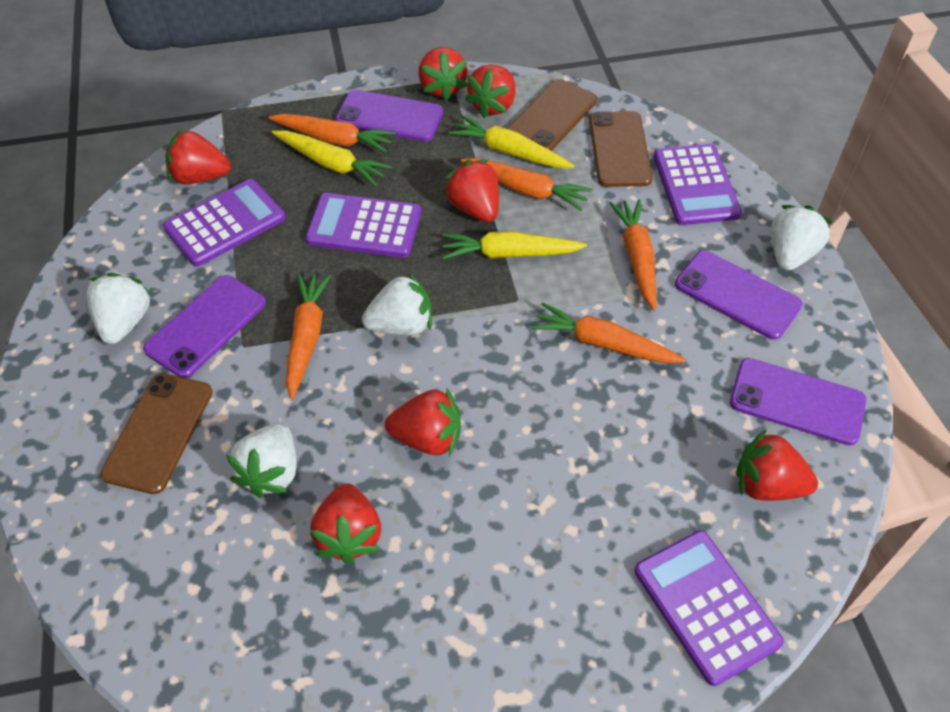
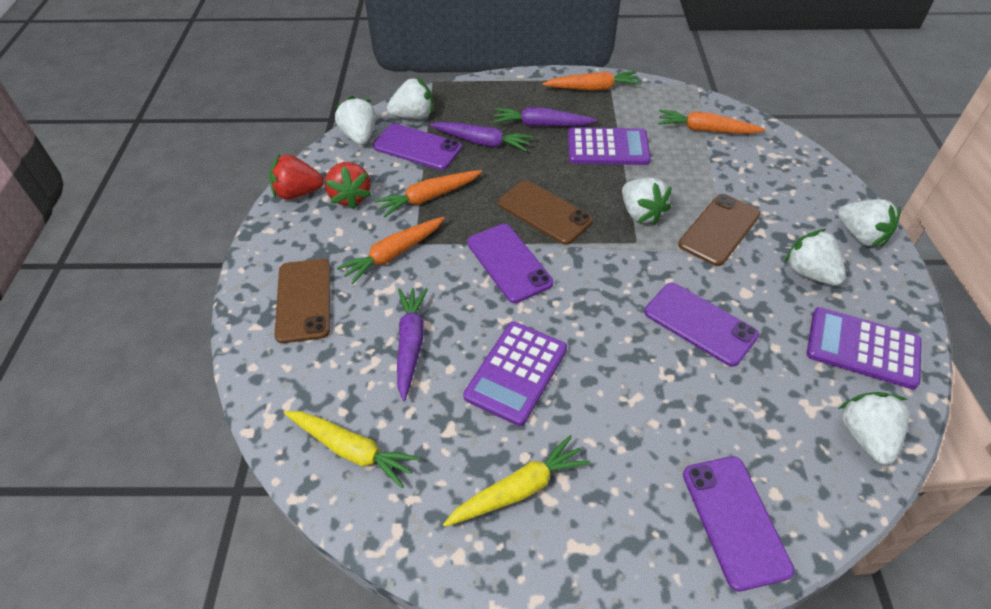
orange carrot: 5 -> 4
purple calculator: 4 -> 3
purple carrot: 0 -> 3
red strawberry: 7 -> 2
white strawberry: 4 -> 6
yellow carrot: 3 -> 2

